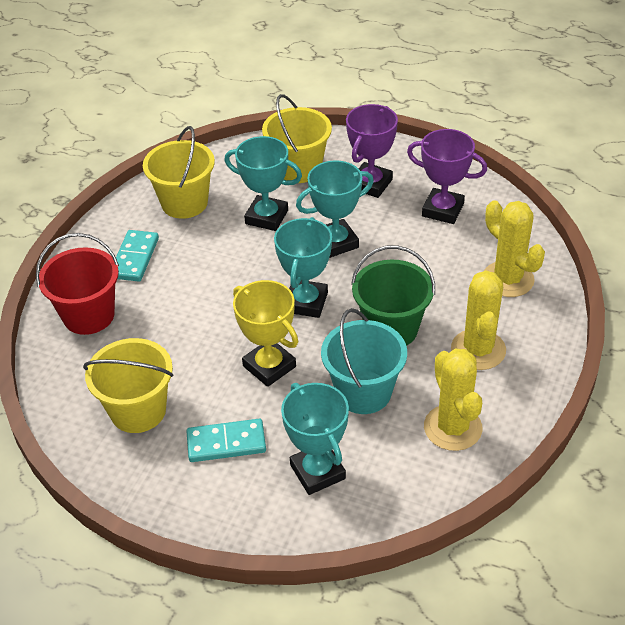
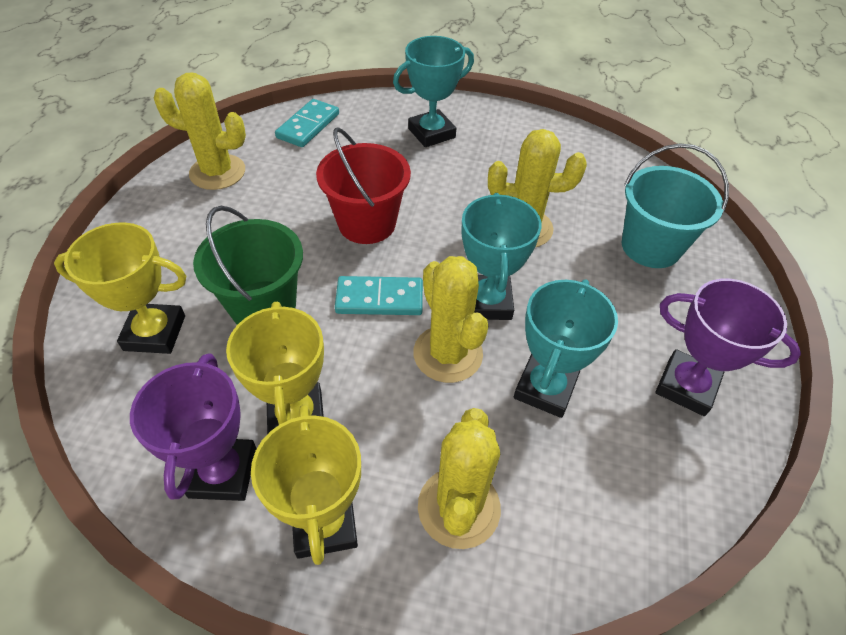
turquoise trophy: 4 -> 3
yellow bucket: 3 -> 0
yellow cactus: 3 -> 4
yellow trophy: 1 -> 3

